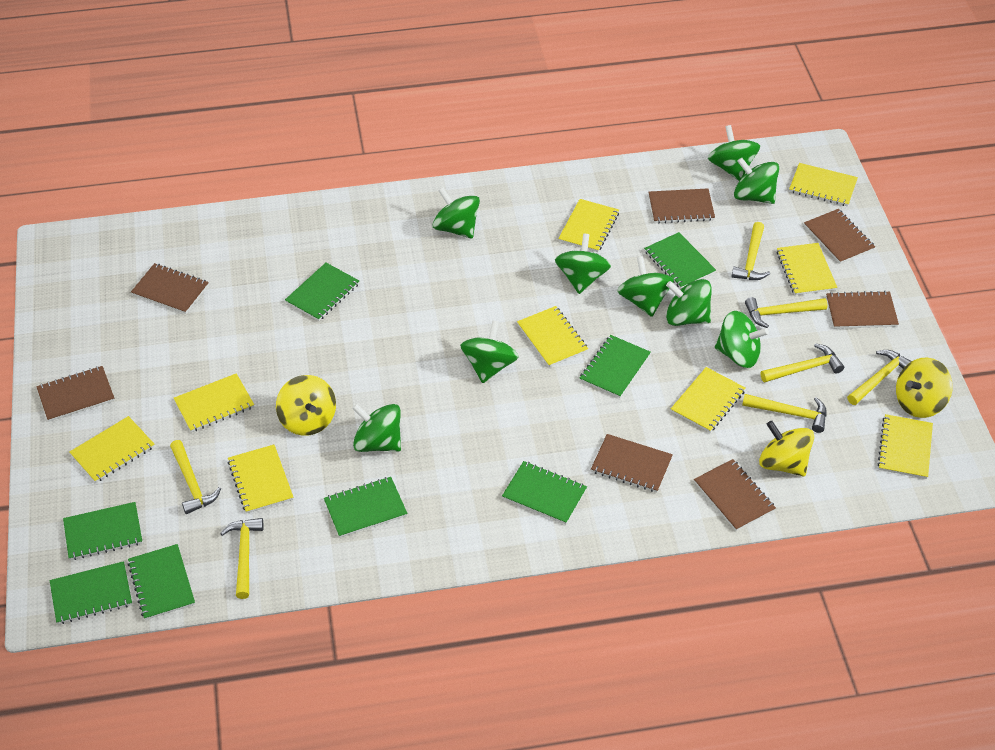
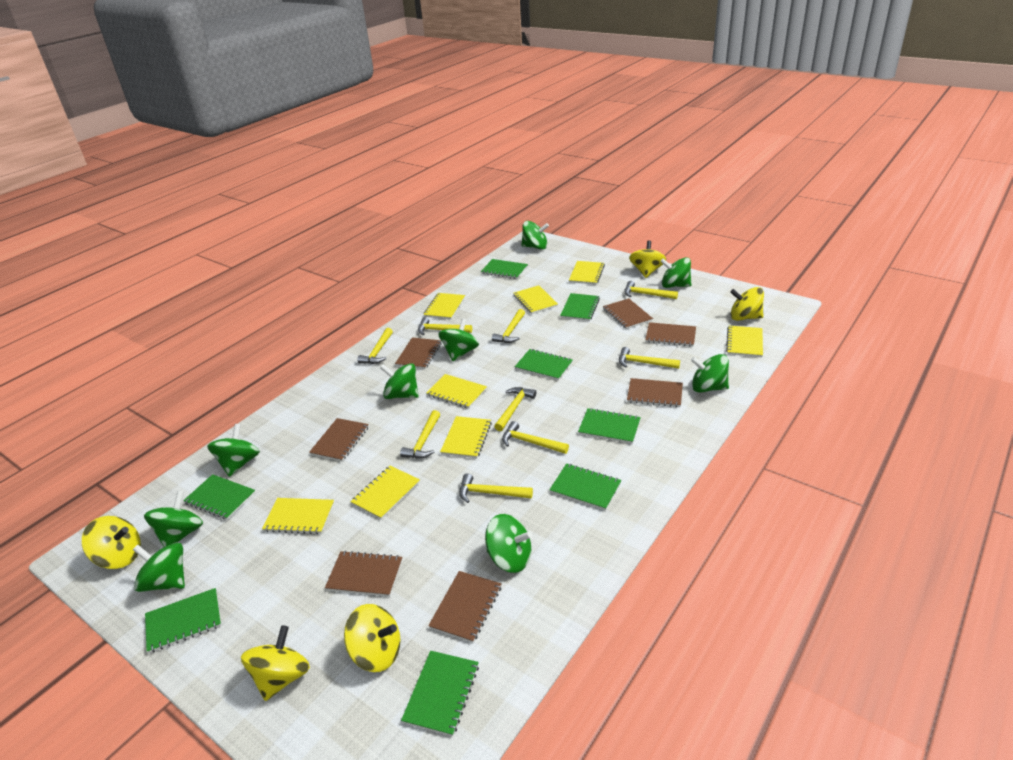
yellow hammer: 7 -> 9
yellow notebook: 9 -> 8
yellow spinning top: 3 -> 5

